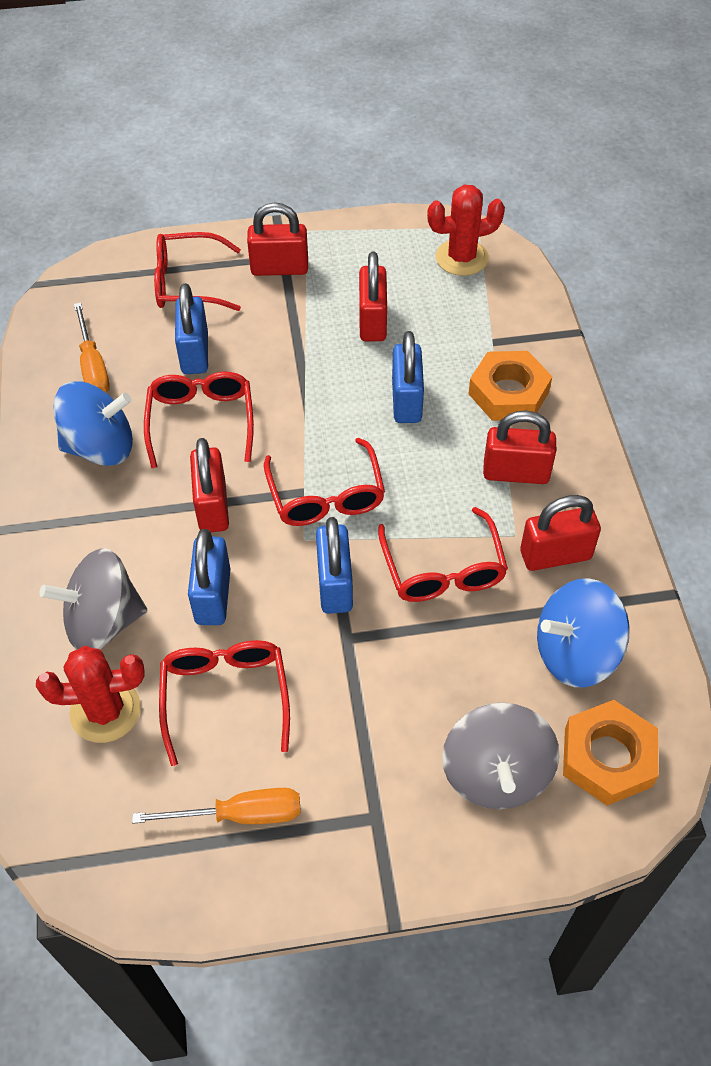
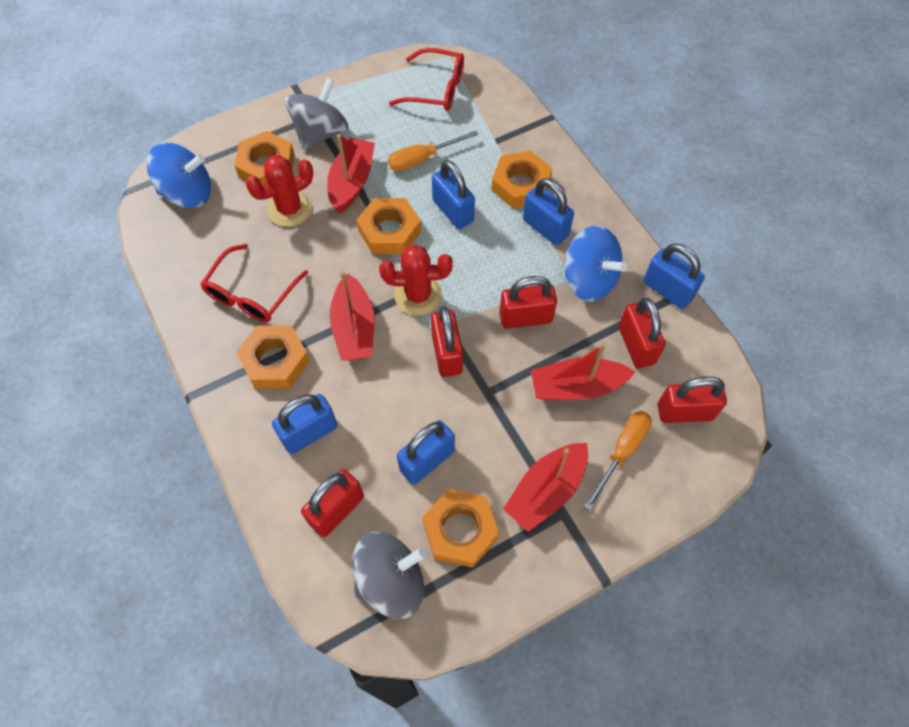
blue padlock: 4 -> 5
orange nut: 2 -> 5
red boat: 0 -> 4
red glasses: 5 -> 2

